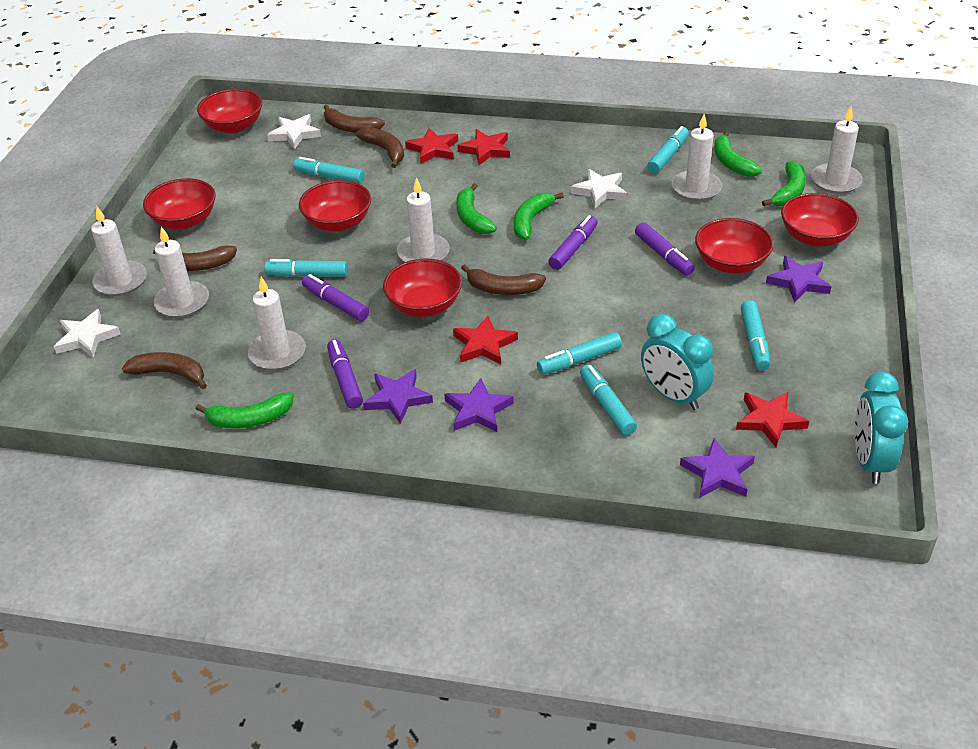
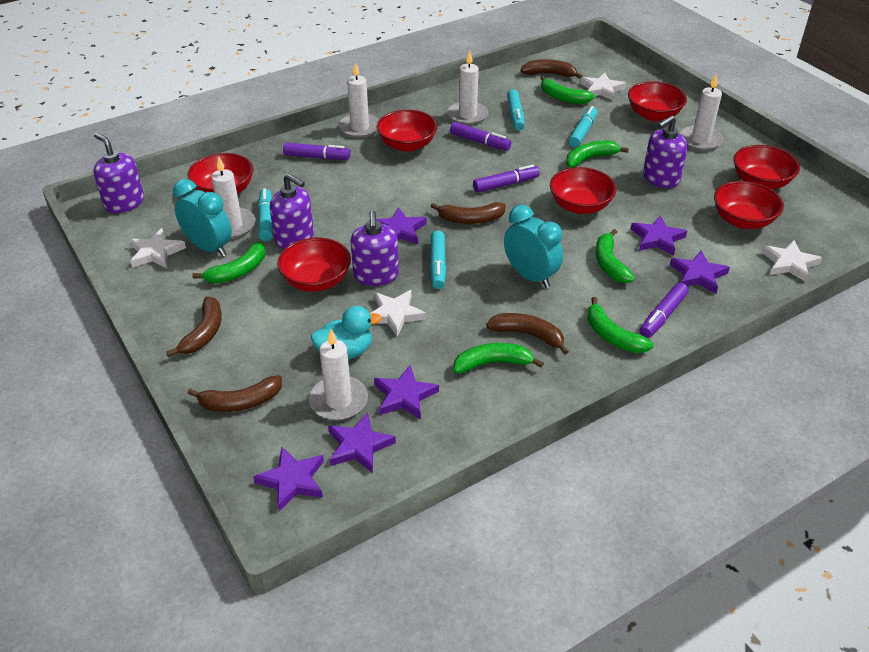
green banana: 5 -> 6
purple soap dispenser: 0 -> 4
purple star: 4 -> 6
red bowl: 6 -> 7
red star: 4 -> 0
turquoise duck: 0 -> 1
turquoise marker: 6 -> 4
white candle: 6 -> 5
white star: 3 -> 4

